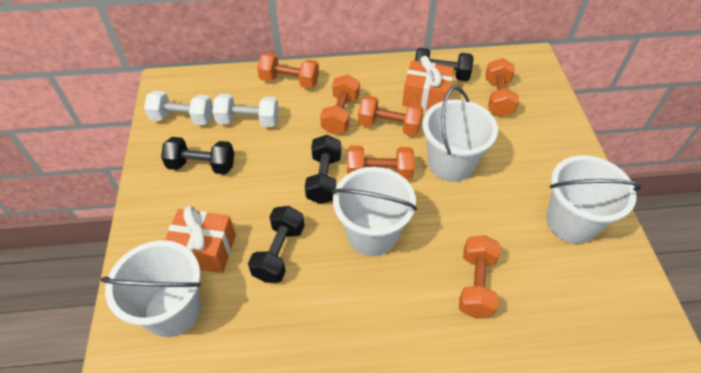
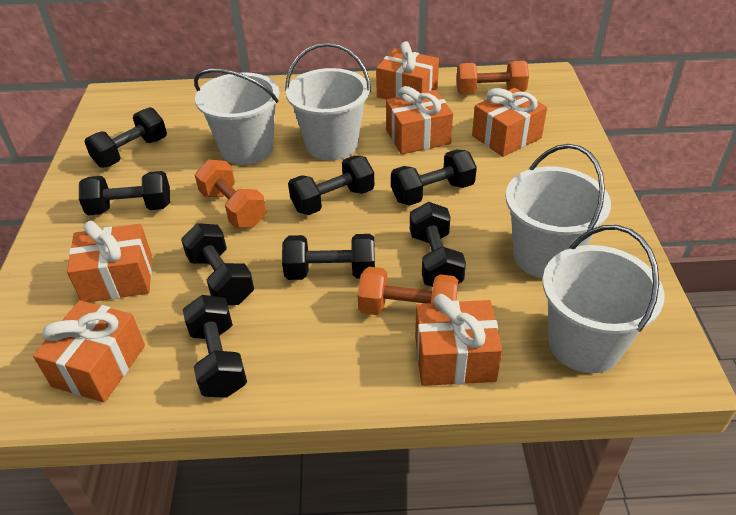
black dumbbell: 4 -> 8
orange dumbbell: 6 -> 3
orange gift: 2 -> 6
white dumbbell: 2 -> 0

